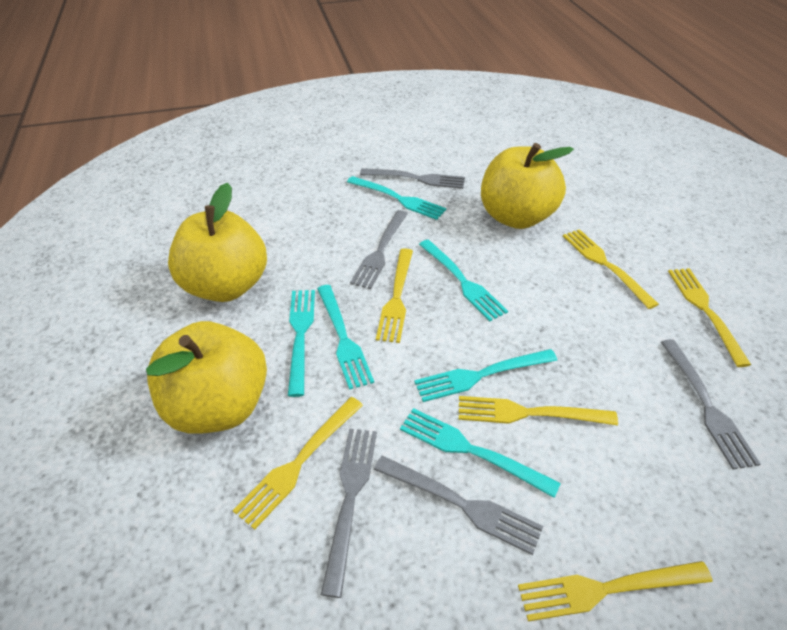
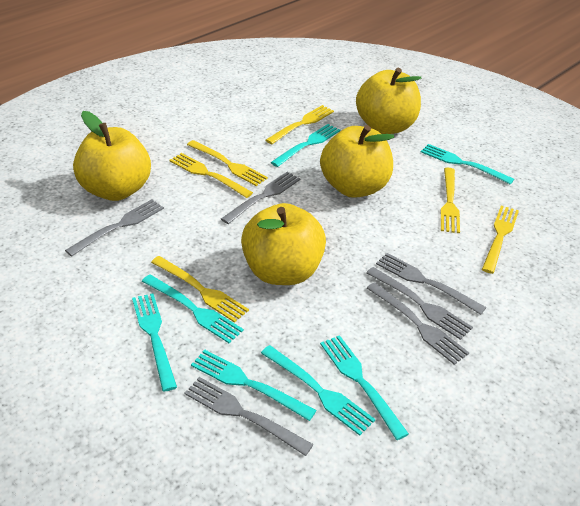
grey fork: 5 -> 6
turquoise fork: 6 -> 7
yellow apple: 3 -> 4

